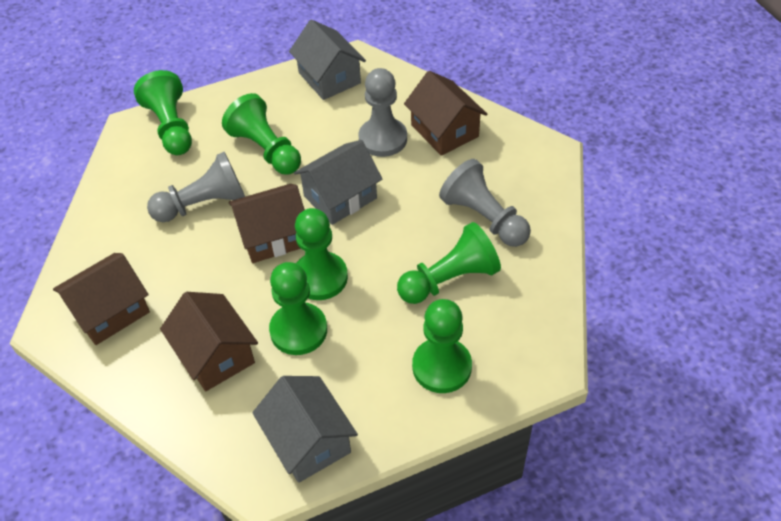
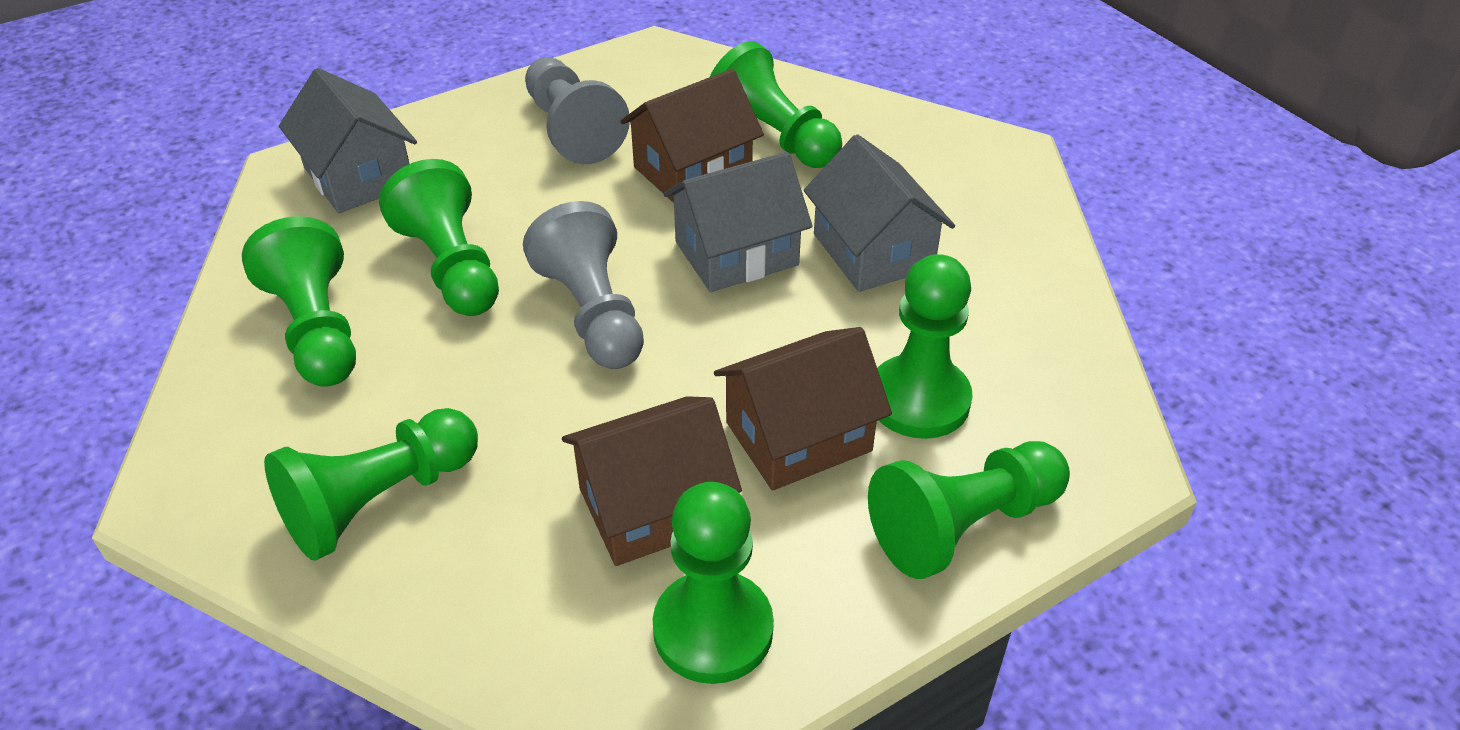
brown house: 4 -> 3
green pawn: 6 -> 7
grey pawn: 3 -> 2

